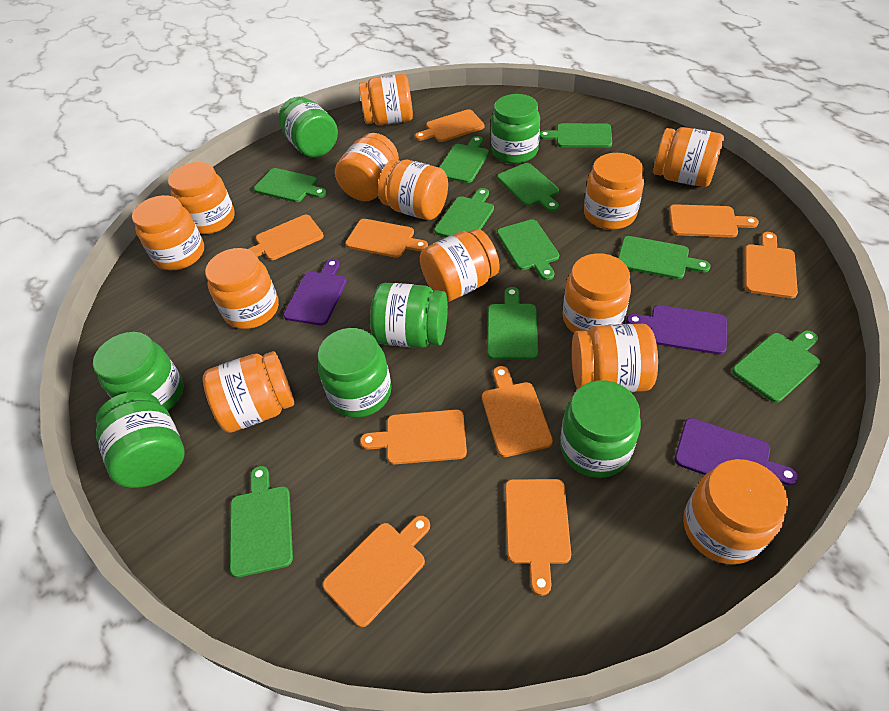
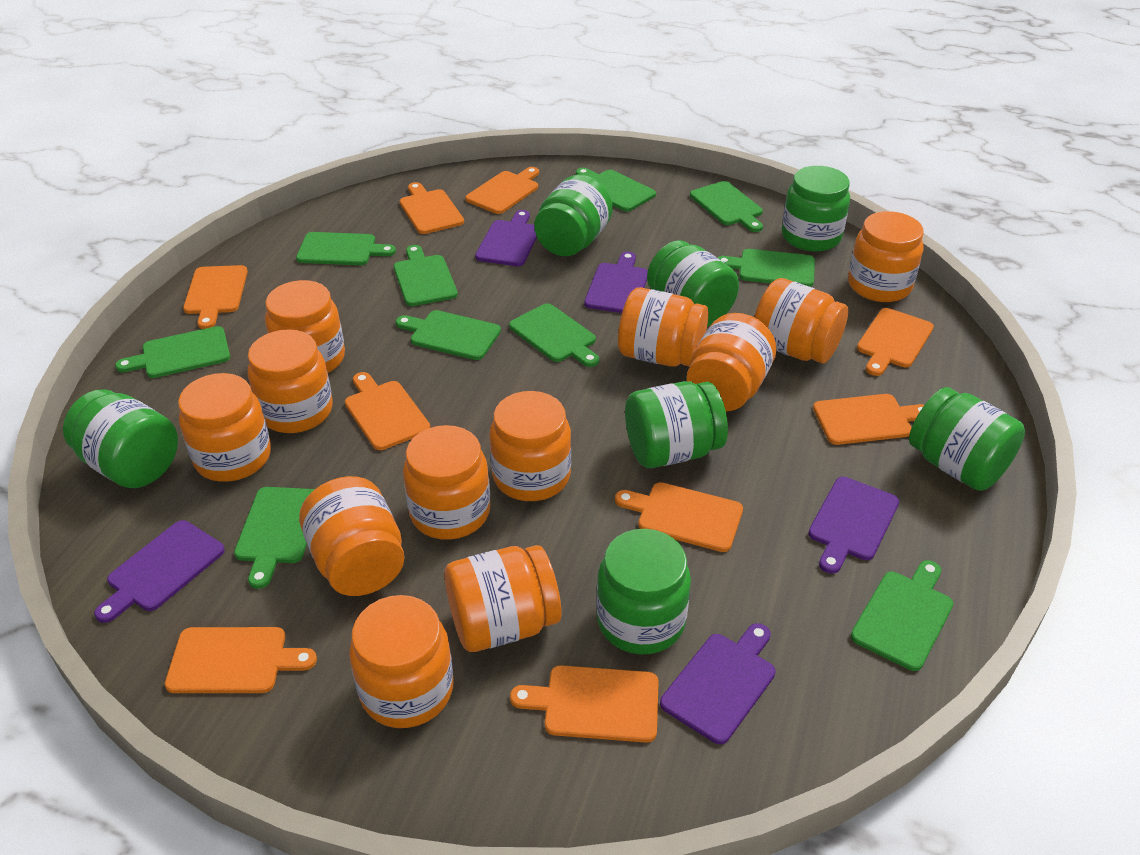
orange jar: 13 -> 12
purple cutting board: 3 -> 5

